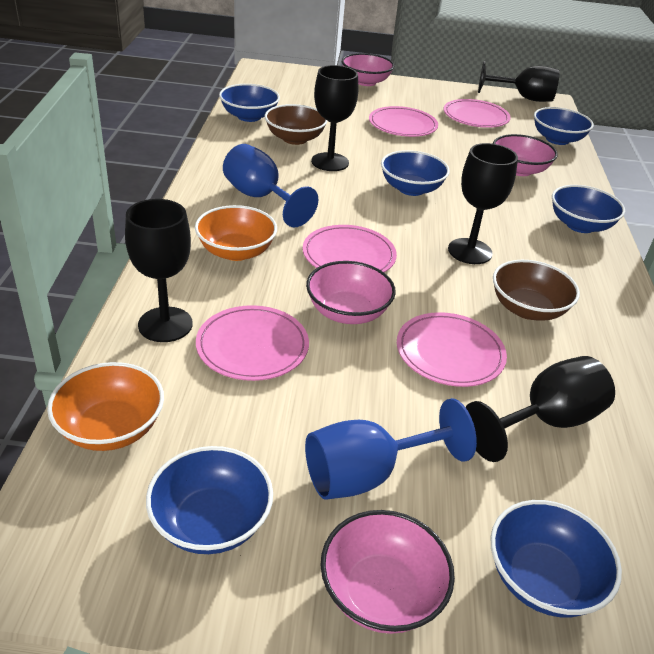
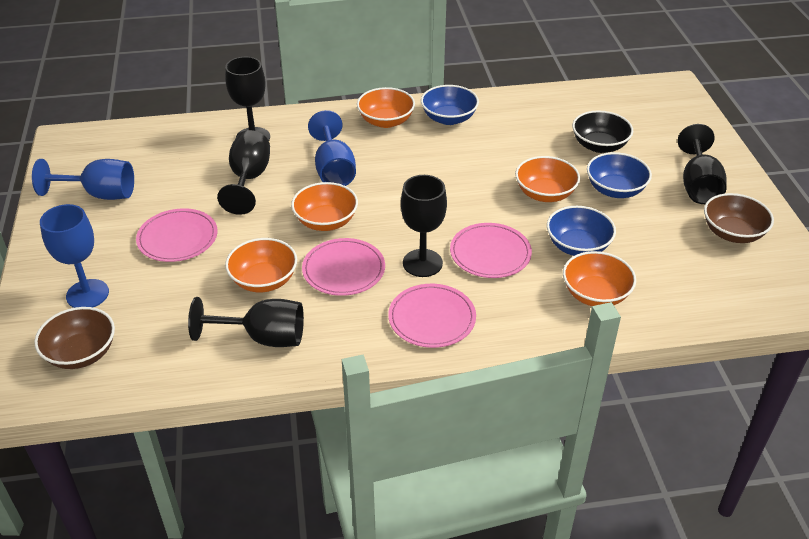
black bowl: 0 -> 1
blue bowl: 6 -> 3
blue goblet: 2 -> 3
orange bowl: 2 -> 5
pink bowl: 4 -> 0
pink plate: 5 -> 4

